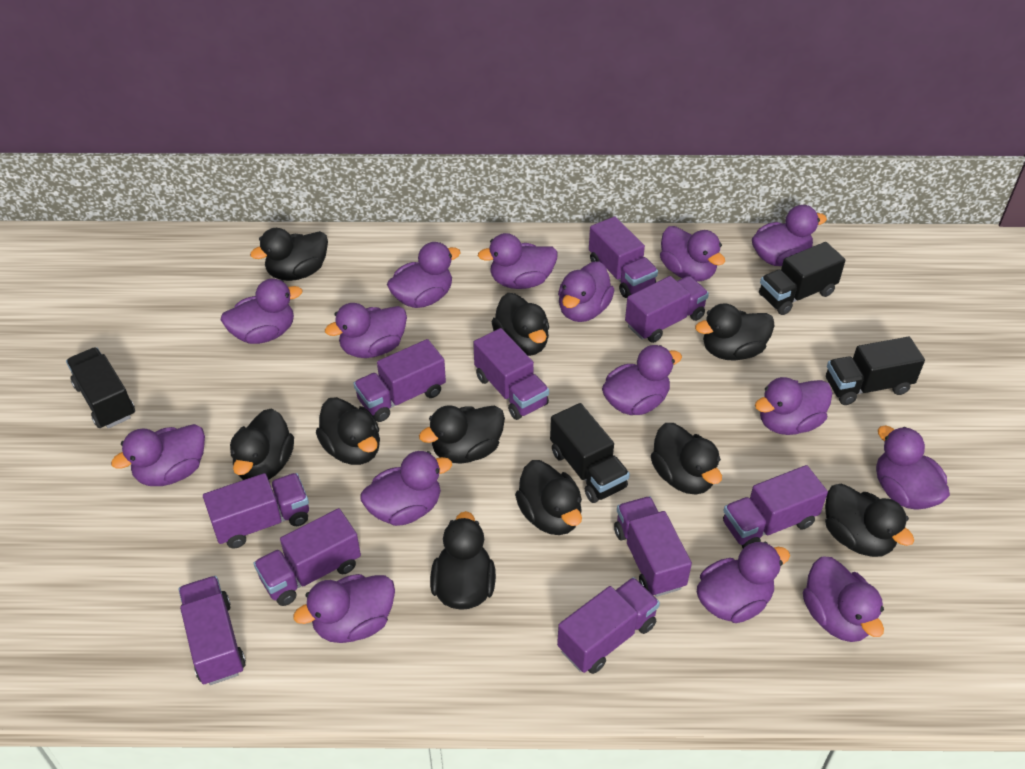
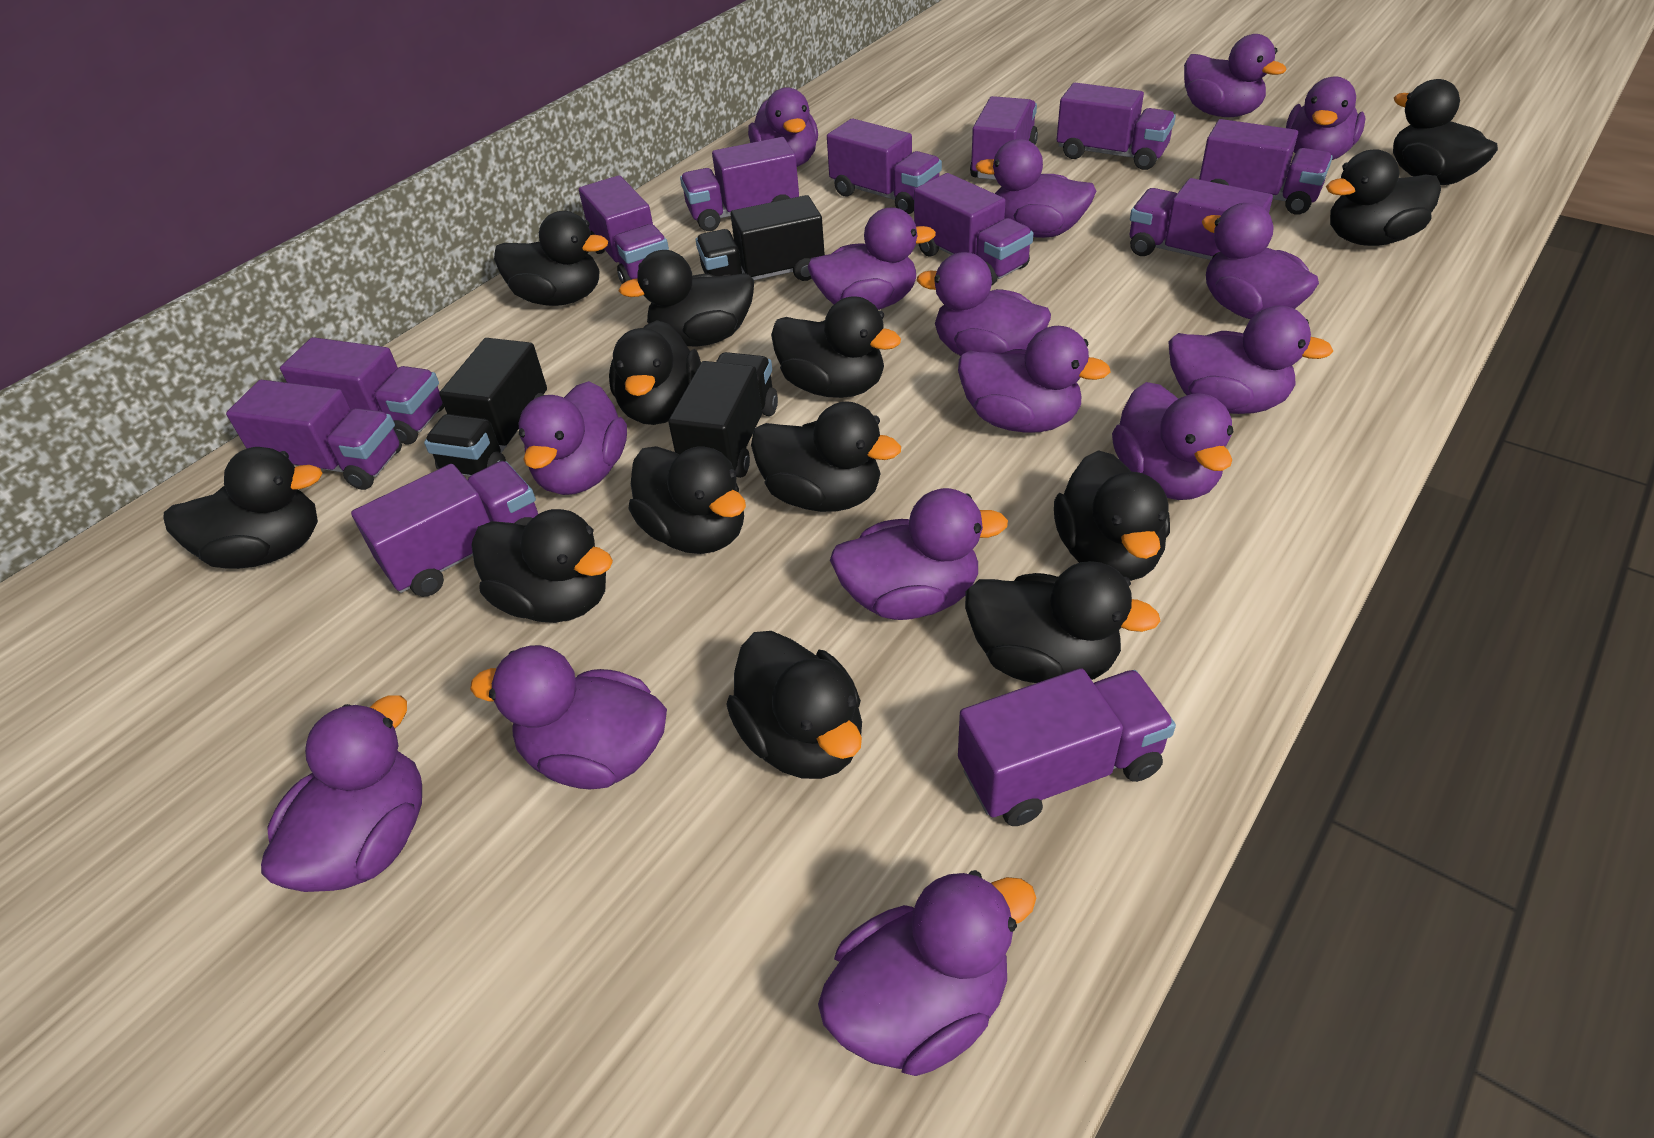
black duck: 10 -> 13
black truck: 4 -> 3
purple truck: 10 -> 12

